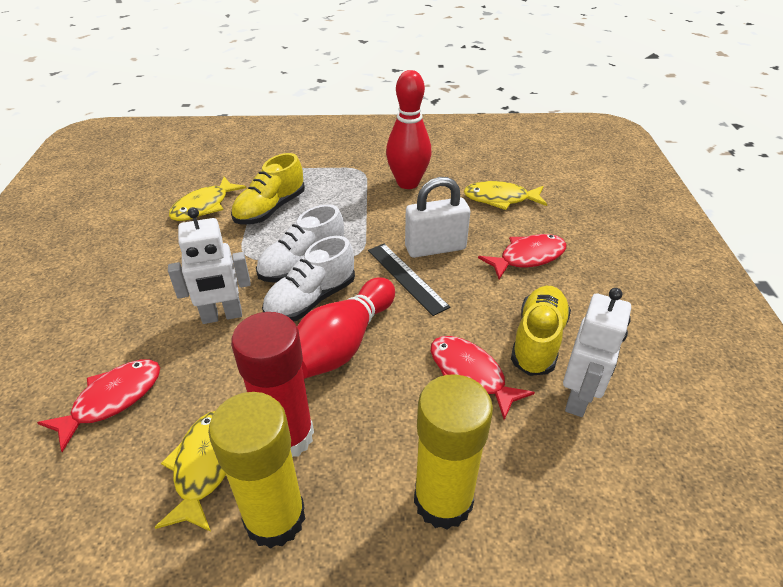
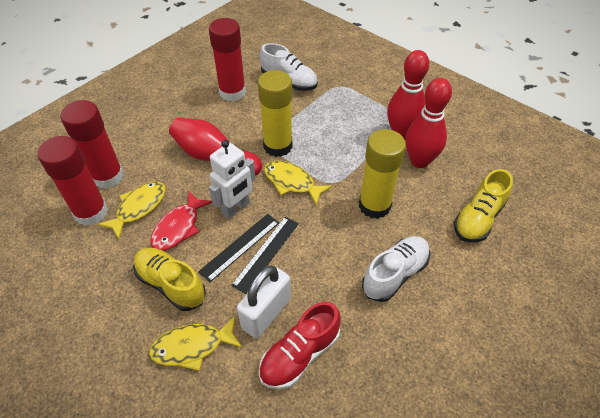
black ruler: 1 -> 2
red bowling pin: 2 -> 3
red fish: 3 -> 1
red glue stick: 1 -> 3
red shoe: 0 -> 1
white robot: 2 -> 1

